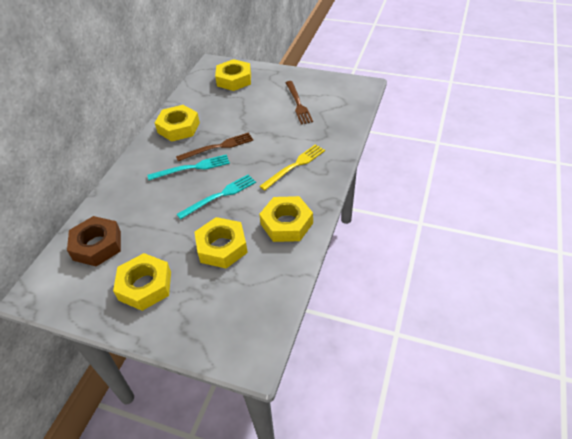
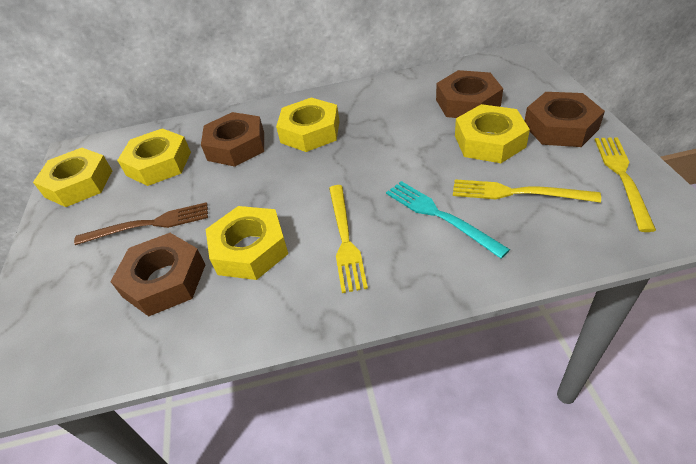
brown fork: 2 -> 1
brown nut: 1 -> 4
turquoise fork: 2 -> 1
yellow fork: 1 -> 3

